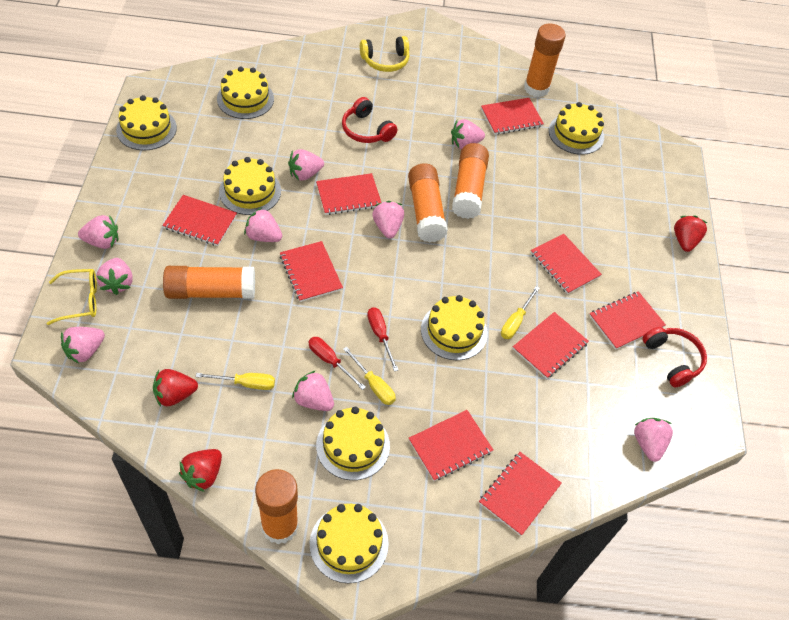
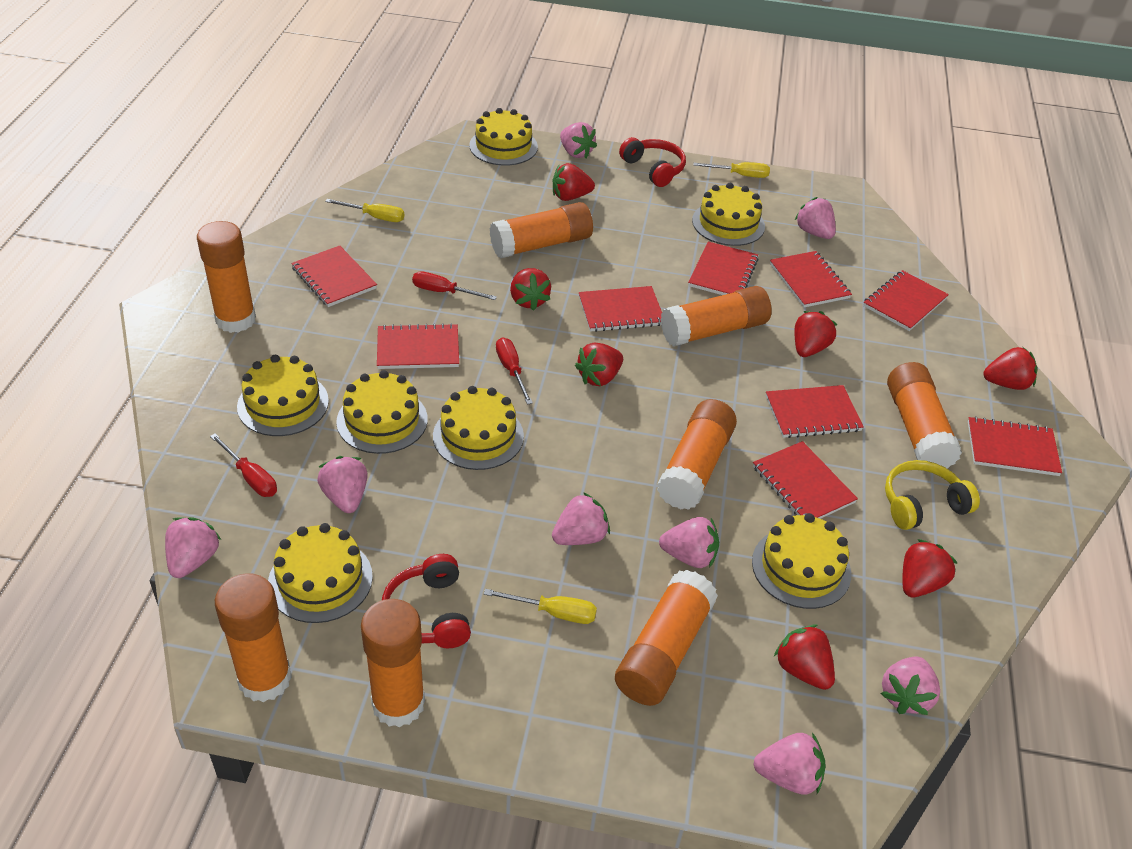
orange glue stick: 5 -> 8
pink strawberry: 9 -> 8
red screwdriver: 2 -> 3
red strawberry: 3 -> 7
yellow glasses: 1 -> 0

